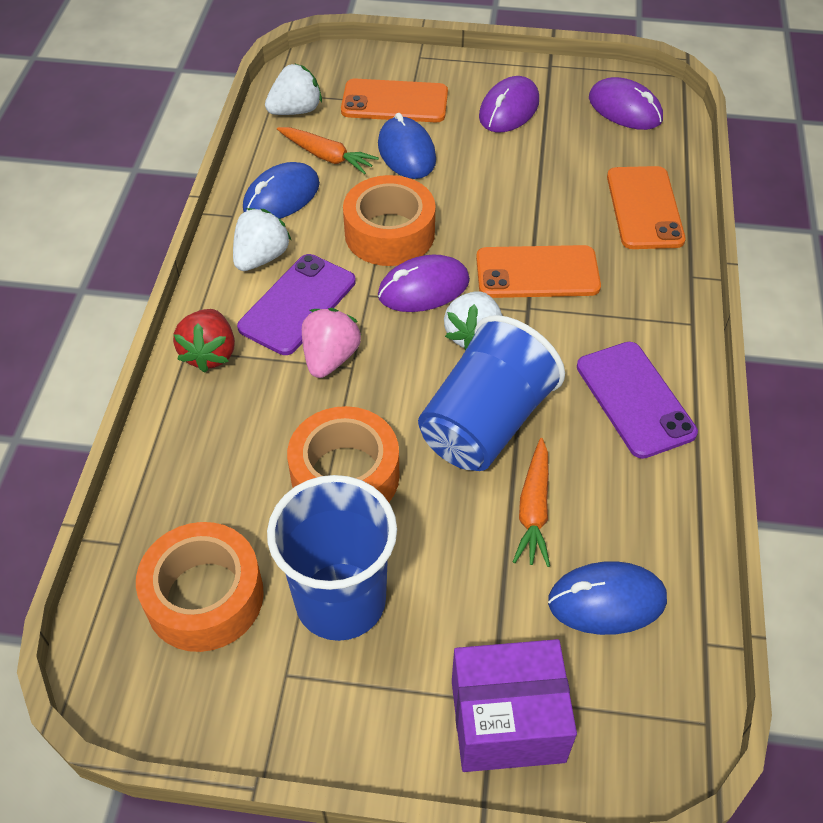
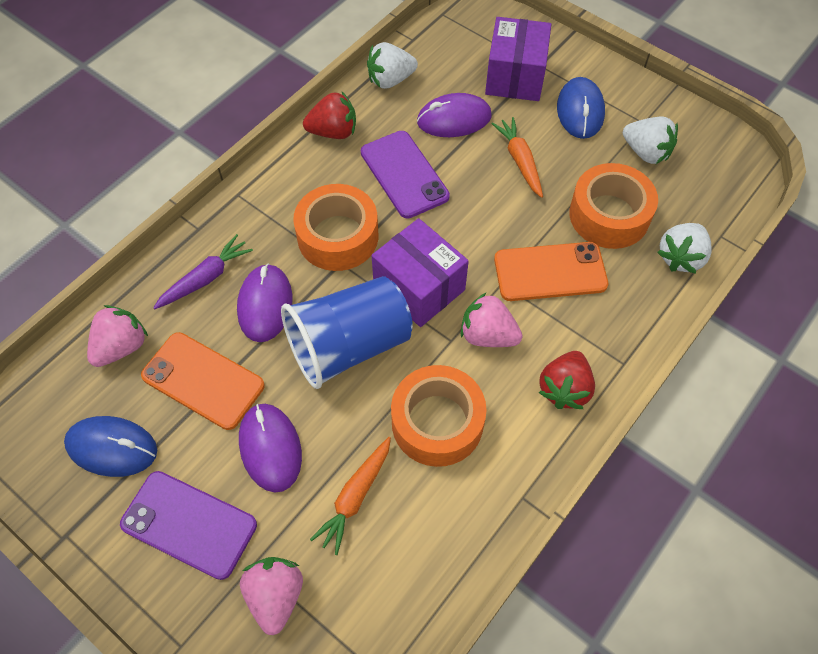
blue cup: 2 -> 1
blue mouse: 3 -> 2
orange phone: 3 -> 2
pink strawberry: 1 -> 3
purple box: 1 -> 2
purple carrot: 0 -> 1
red strawberry: 1 -> 2

